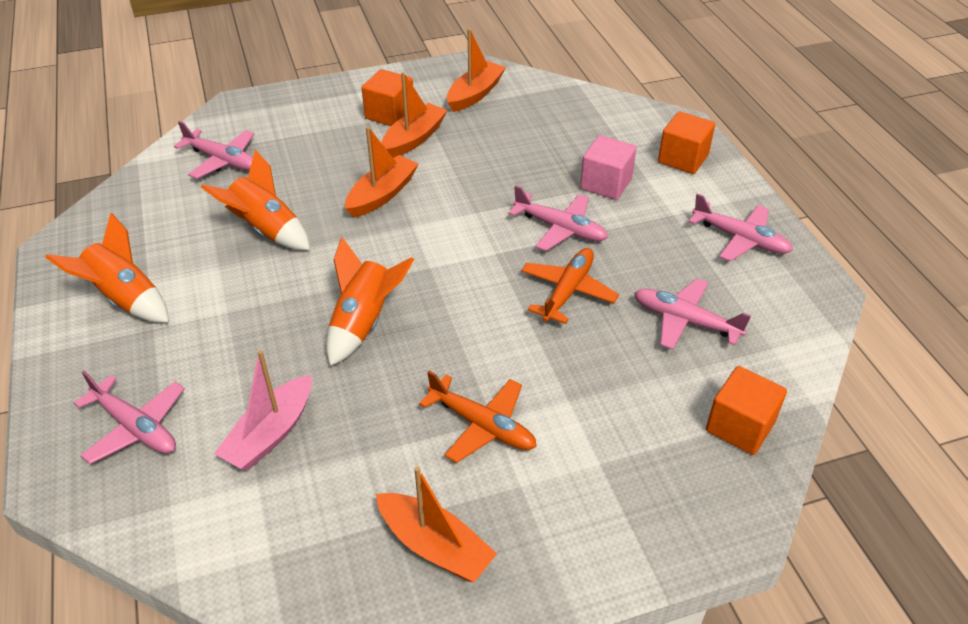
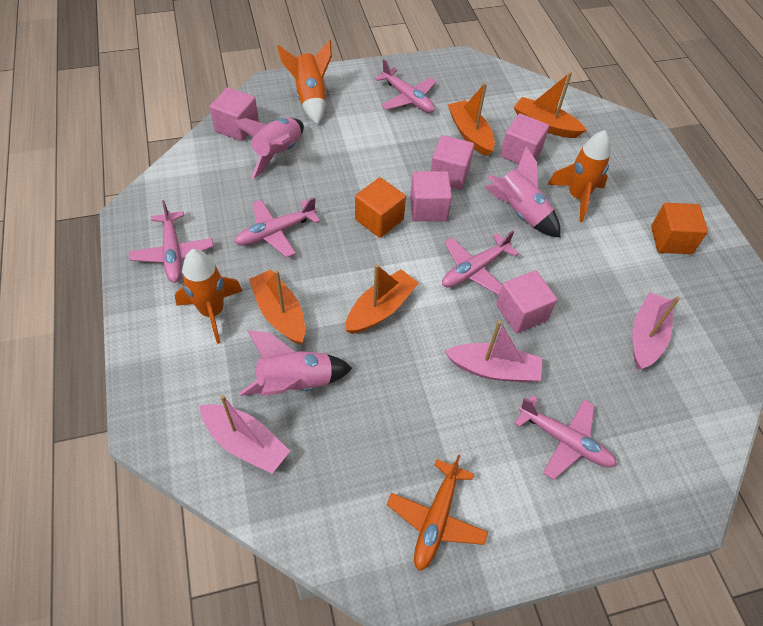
orange cube: 3 -> 2
orange plane: 2 -> 1
pink boat: 1 -> 3
pink cube: 1 -> 5
pink rocket: 0 -> 3

